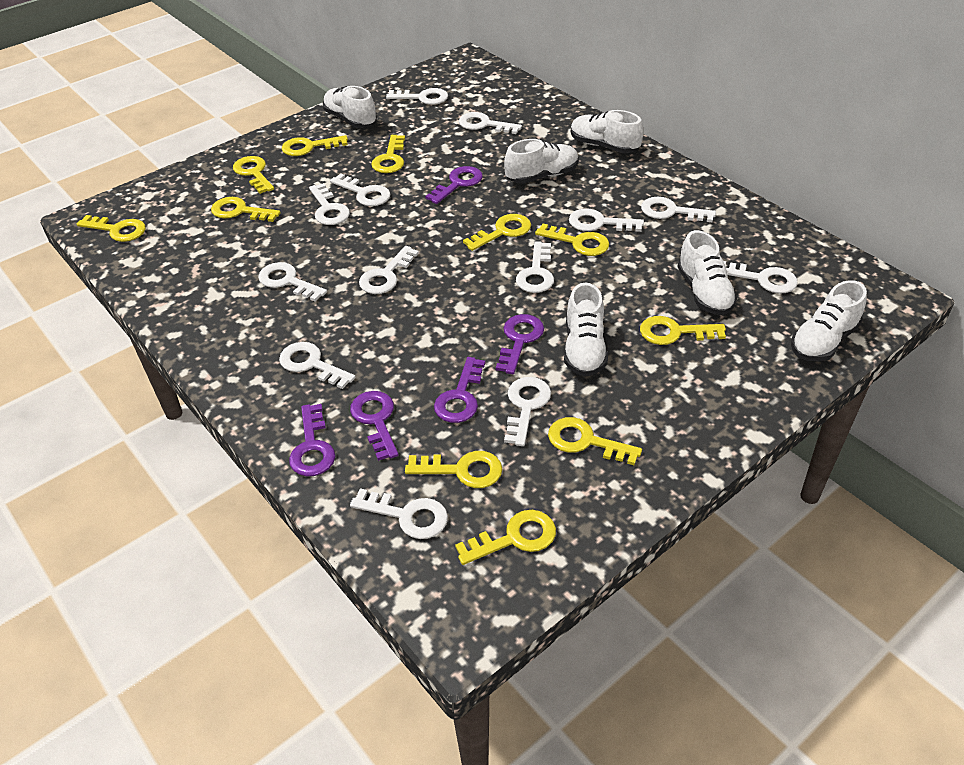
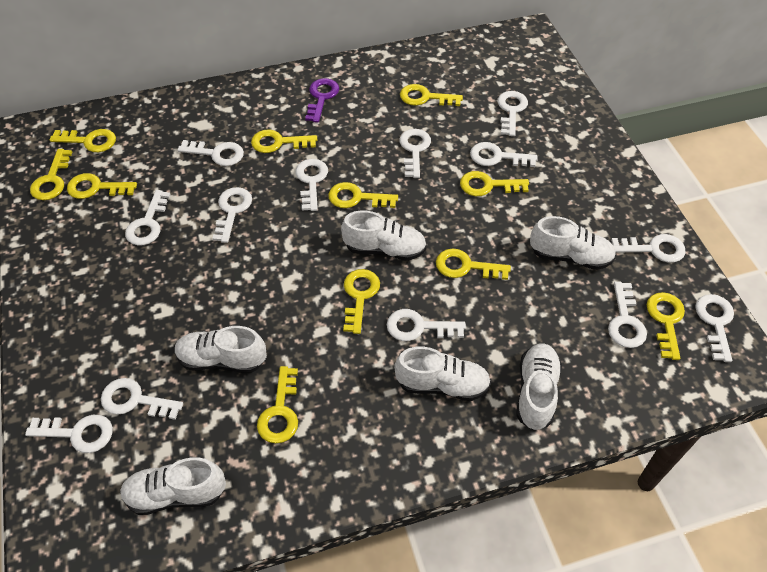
purple key: 5 -> 1

